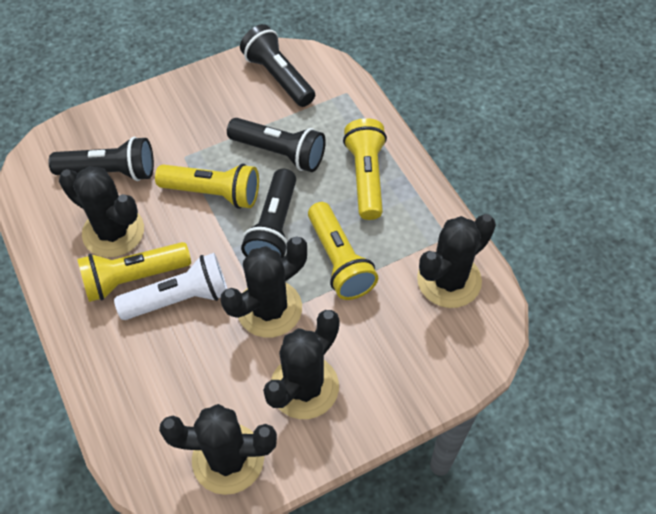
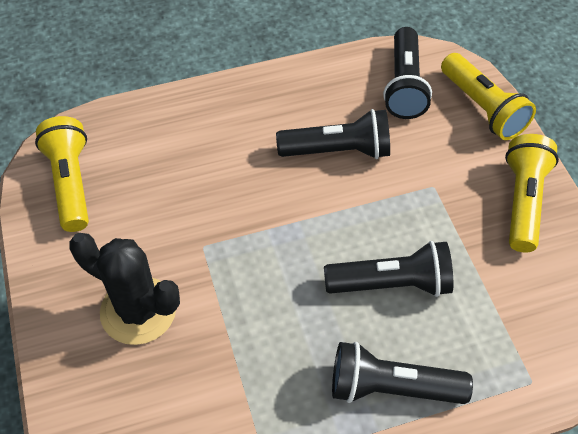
black cactus: 5 -> 1
white flashlight: 1 -> 0
yellow flashlight: 4 -> 3

